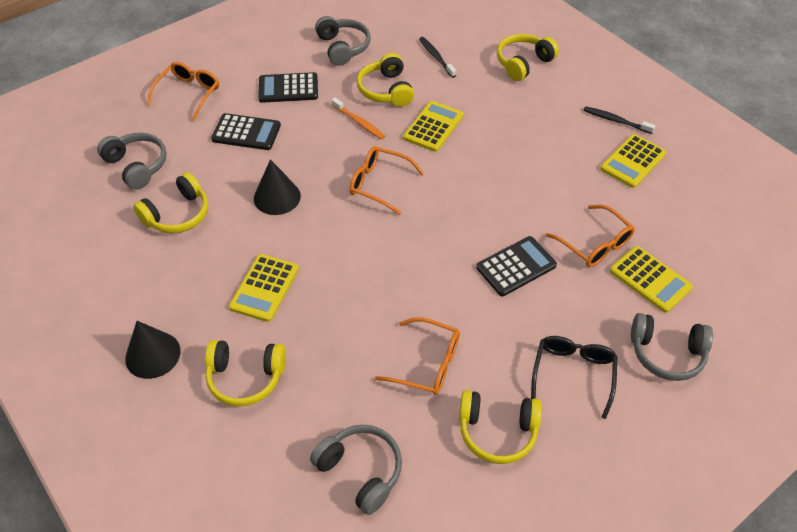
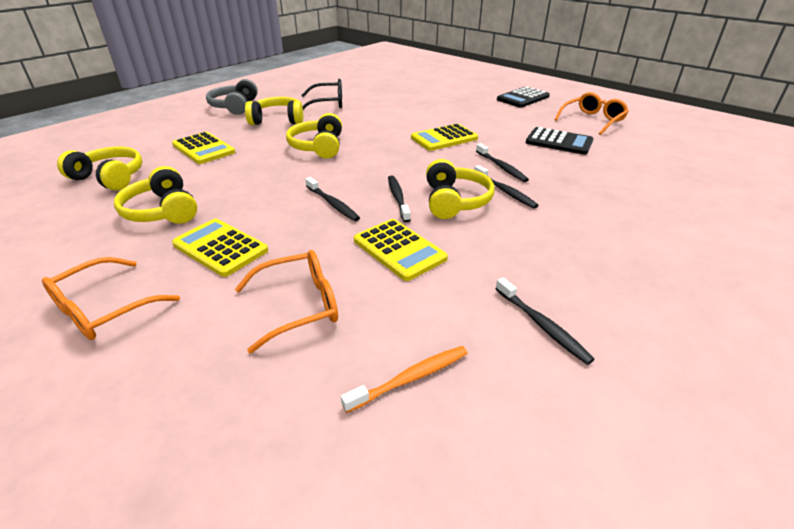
black calculator: 3 -> 2
black cone: 2 -> 0
black toothbrush: 2 -> 5
grey headphones: 4 -> 1
orange glasses: 4 -> 3

